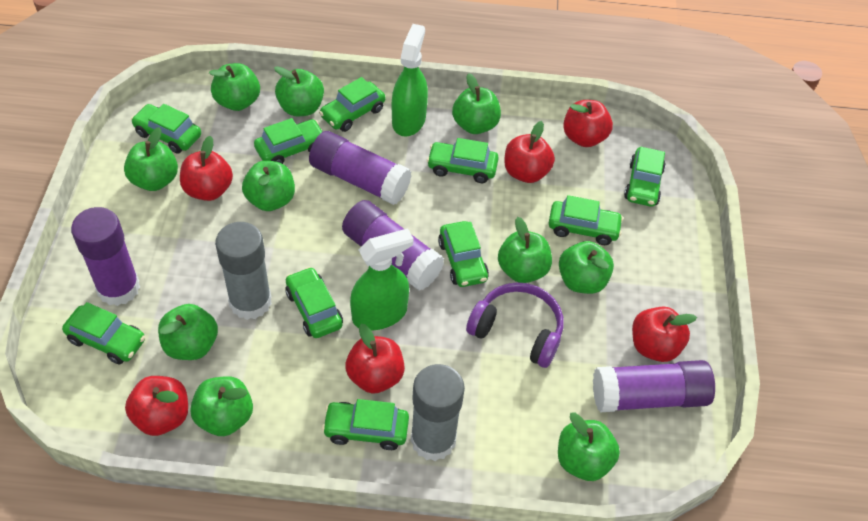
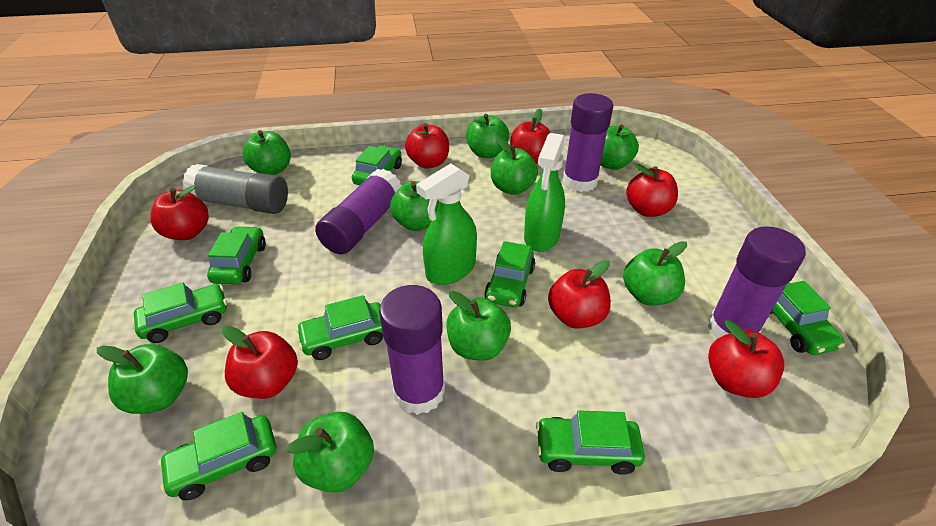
green apple: 10 -> 9
green car: 10 -> 8
grey glue stick: 2 -> 1
purple headphones: 1 -> 0
red apple: 6 -> 7

